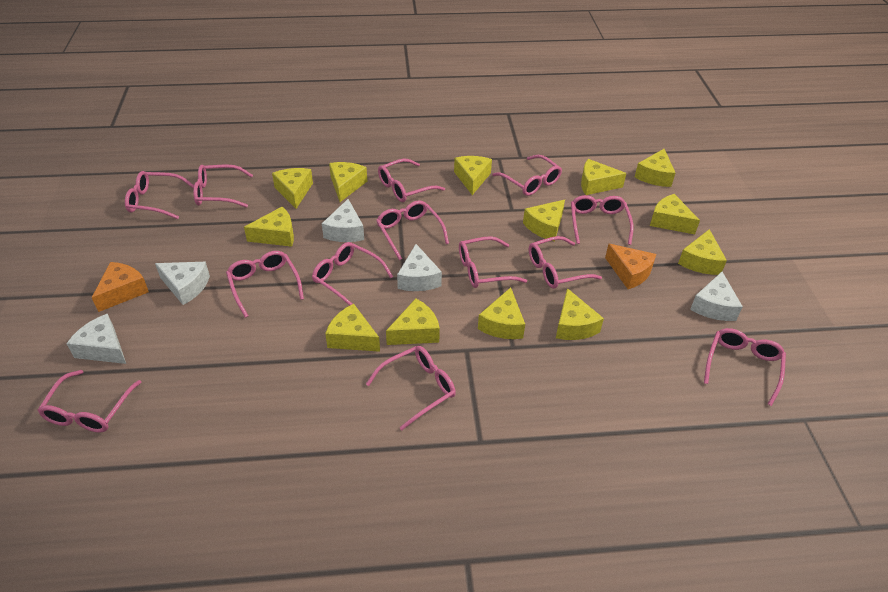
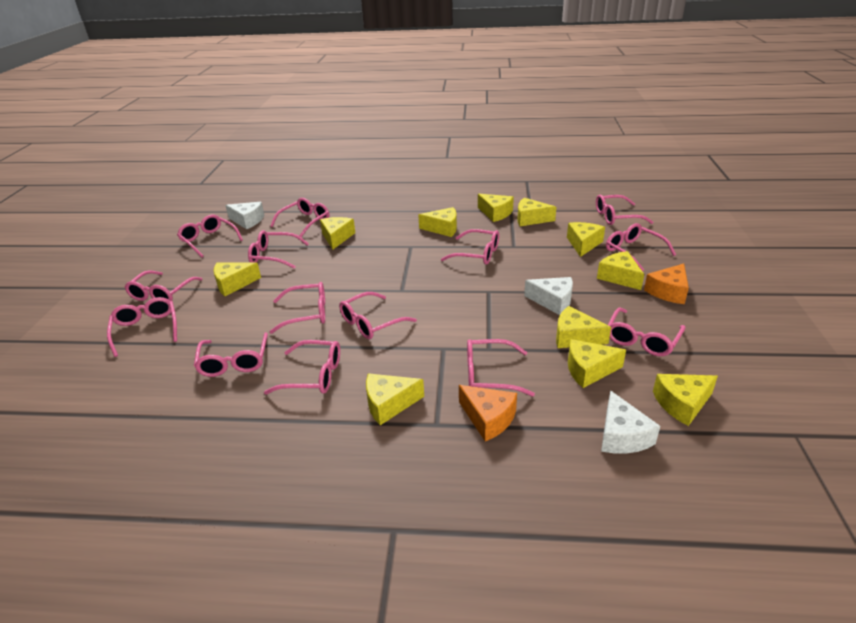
pink glasses: 13 -> 14
white cheese: 5 -> 3
yellow cheese: 13 -> 11

